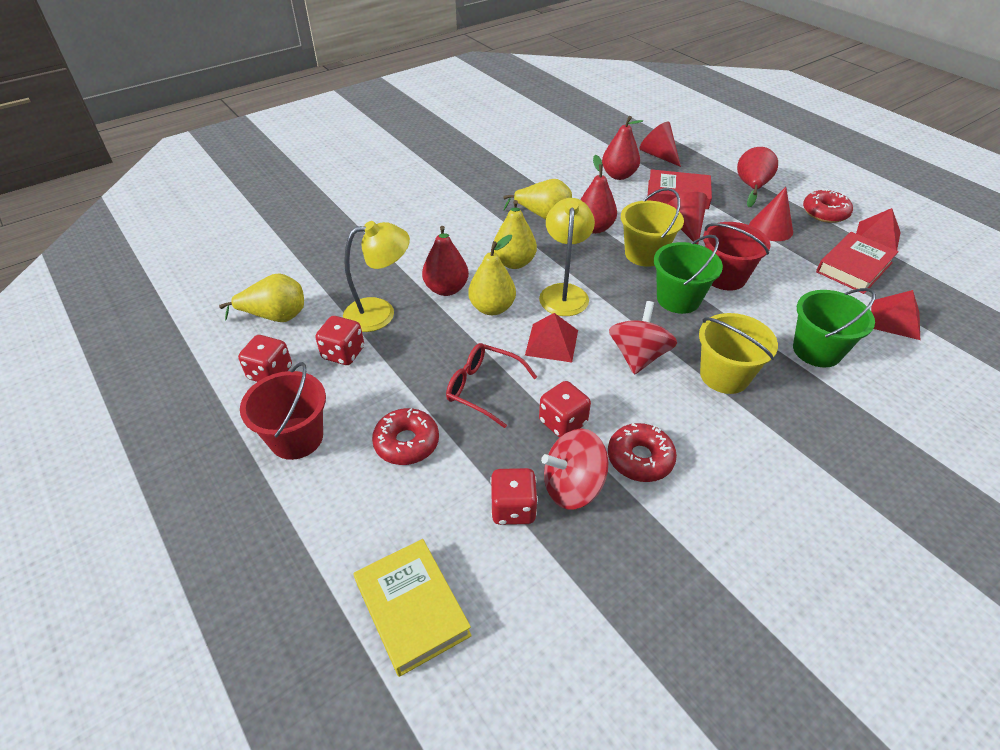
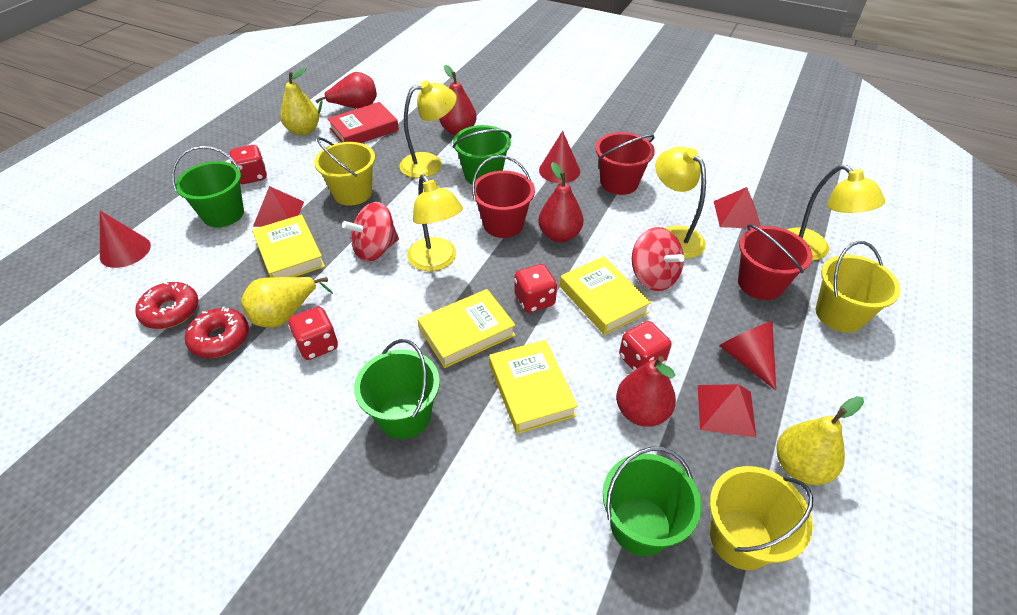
green bucket: 2 -> 4
red book: 2 -> 1
red bucket: 2 -> 3
red donut: 3 -> 2
red glasses: 1 -> 0
yellow book: 1 -> 4
yellow bucket: 2 -> 3
yellow lamp: 2 -> 4
yellow pear: 4 -> 3

